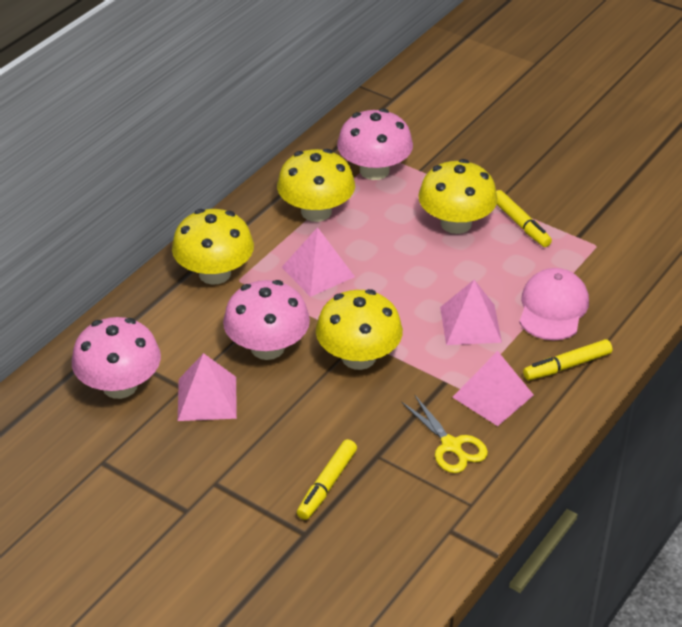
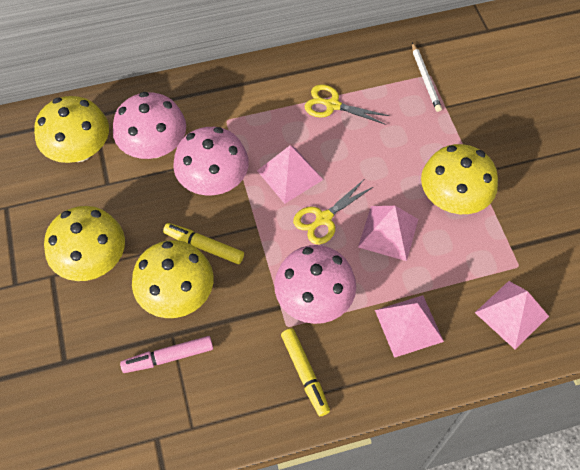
pink cap: 1 -> 0
pink marker: 0 -> 1
white pencil: 0 -> 1
yellow marker: 3 -> 2
yellow scissors: 1 -> 2

